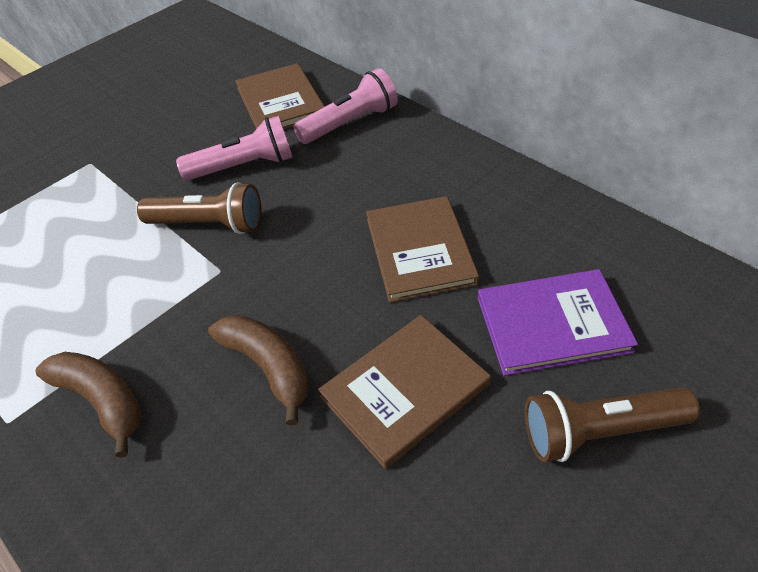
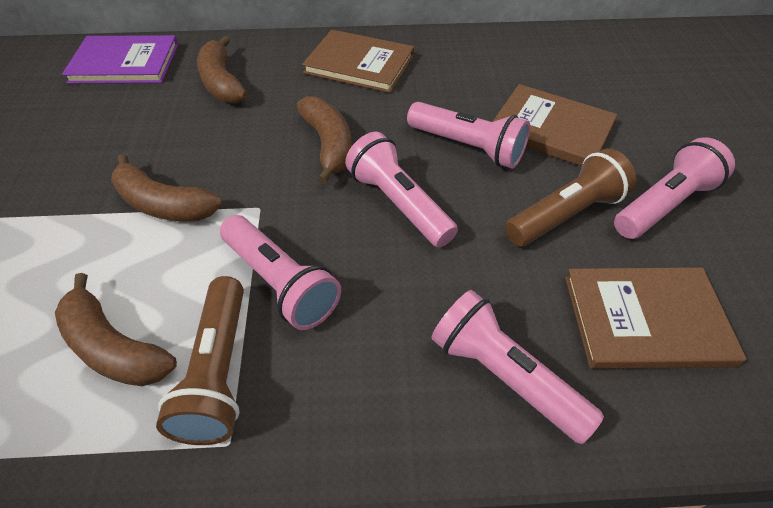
brown banana: 2 -> 4
pink flashlight: 2 -> 5

